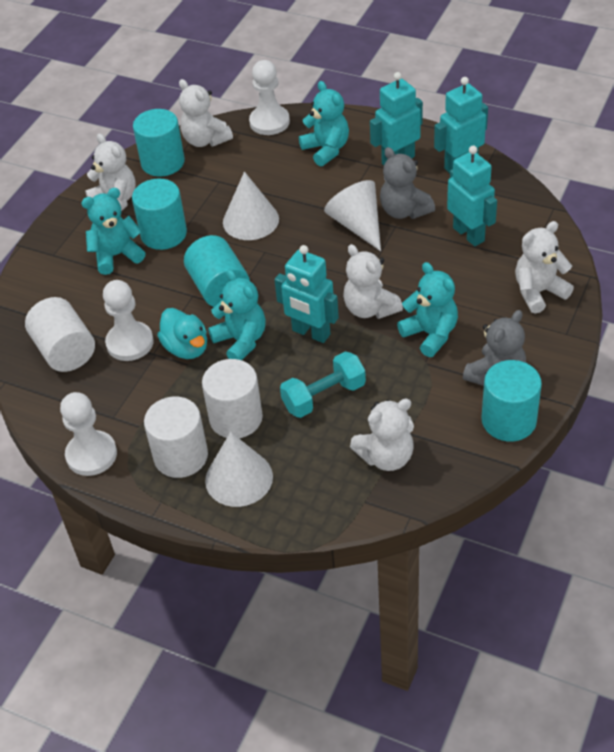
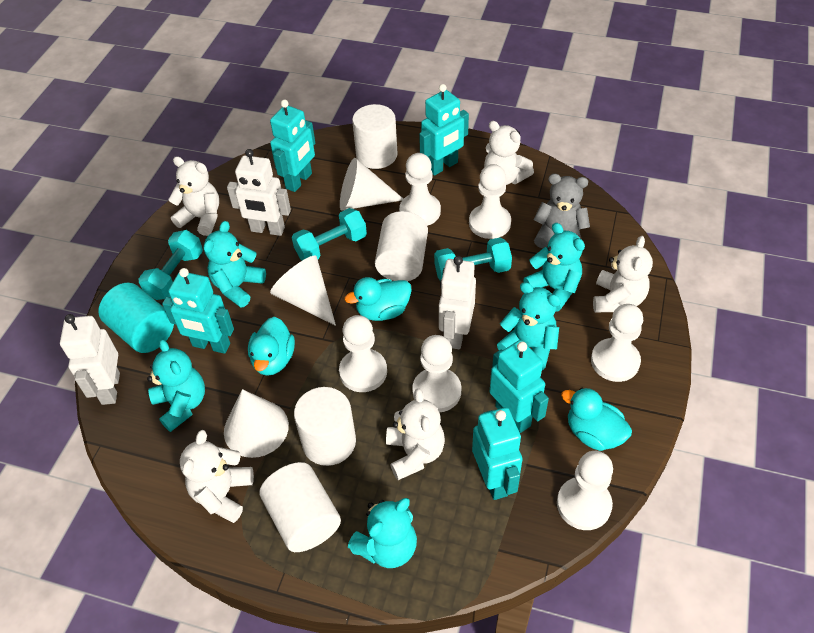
grey teddy bear: 2 -> 1
turquoise cylinder: 4 -> 1
turquoise duck: 1 -> 3
turquoise dumbbell: 1 -> 3
turquoise robot: 4 -> 5
turquoise teddy bear: 4 -> 5
white cylinder: 3 -> 4
white pawn: 3 -> 6
white robot: 0 -> 3

